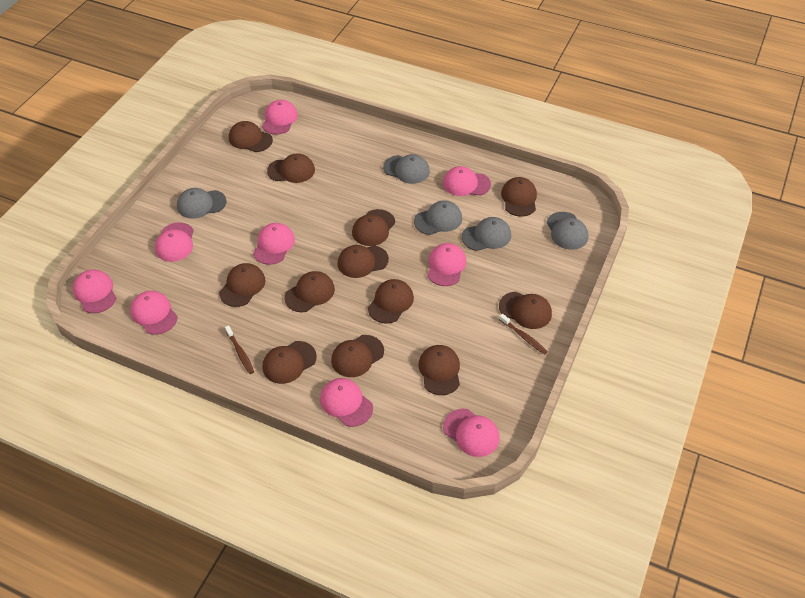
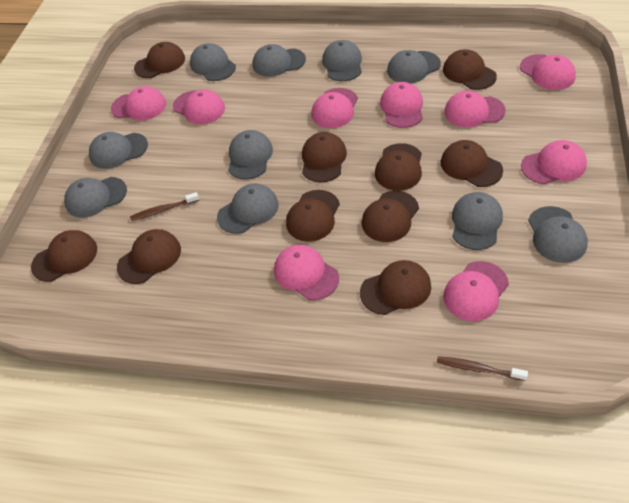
brown cap: 12 -> 10
grey cap: 5 -> 10

